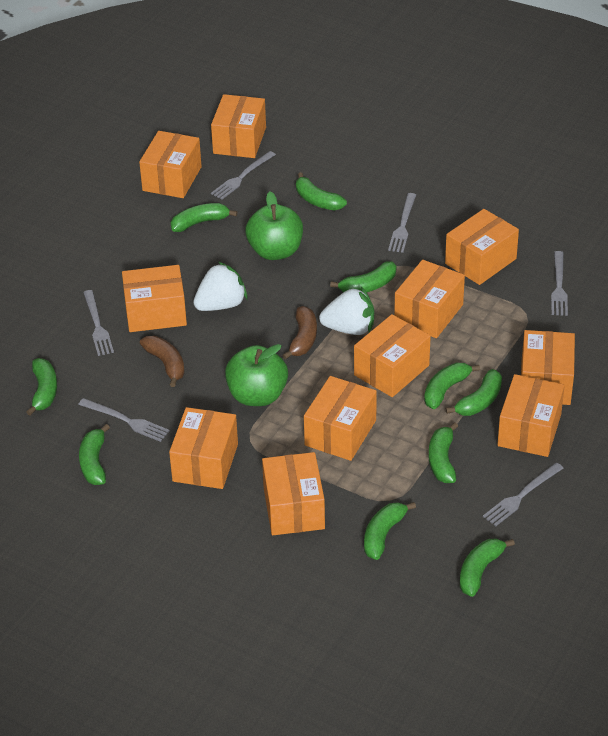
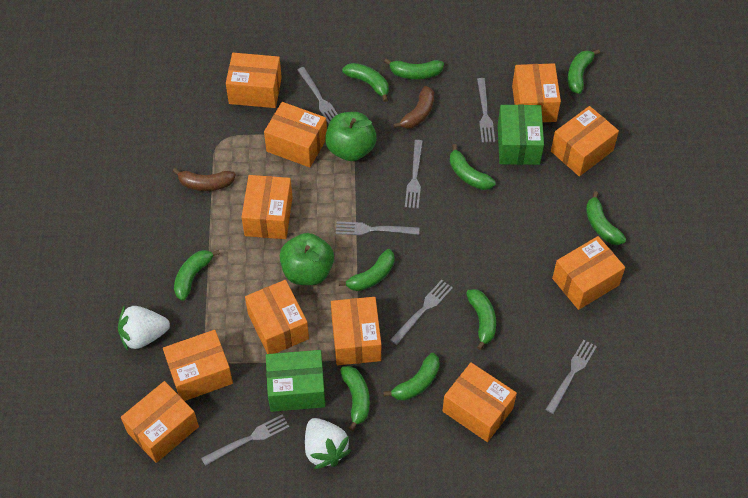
green box: 0 -> 2
grey fork: 6 -> 7

